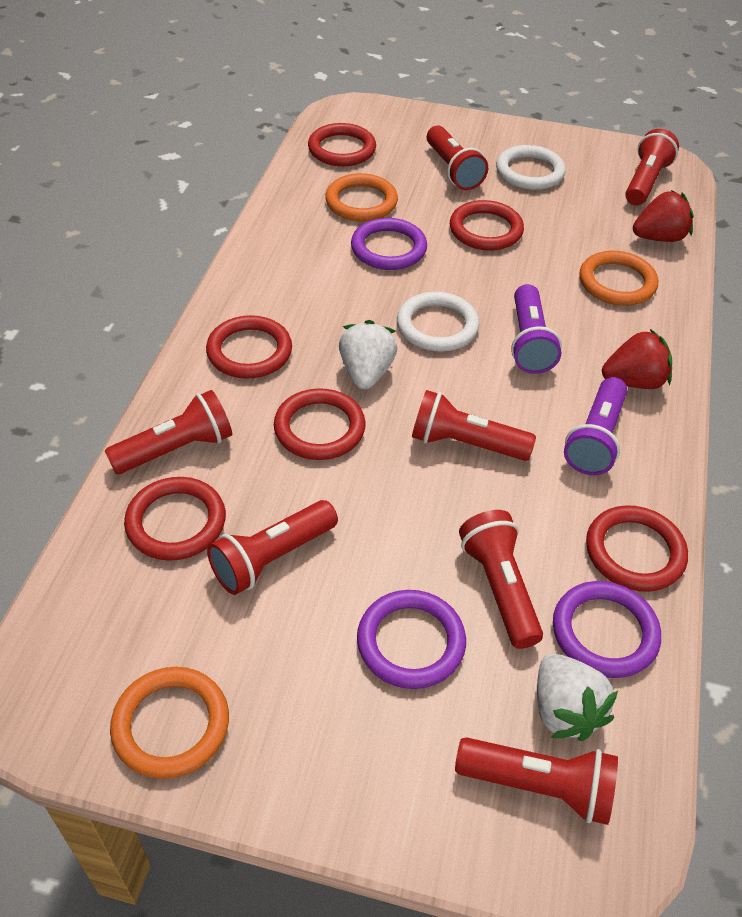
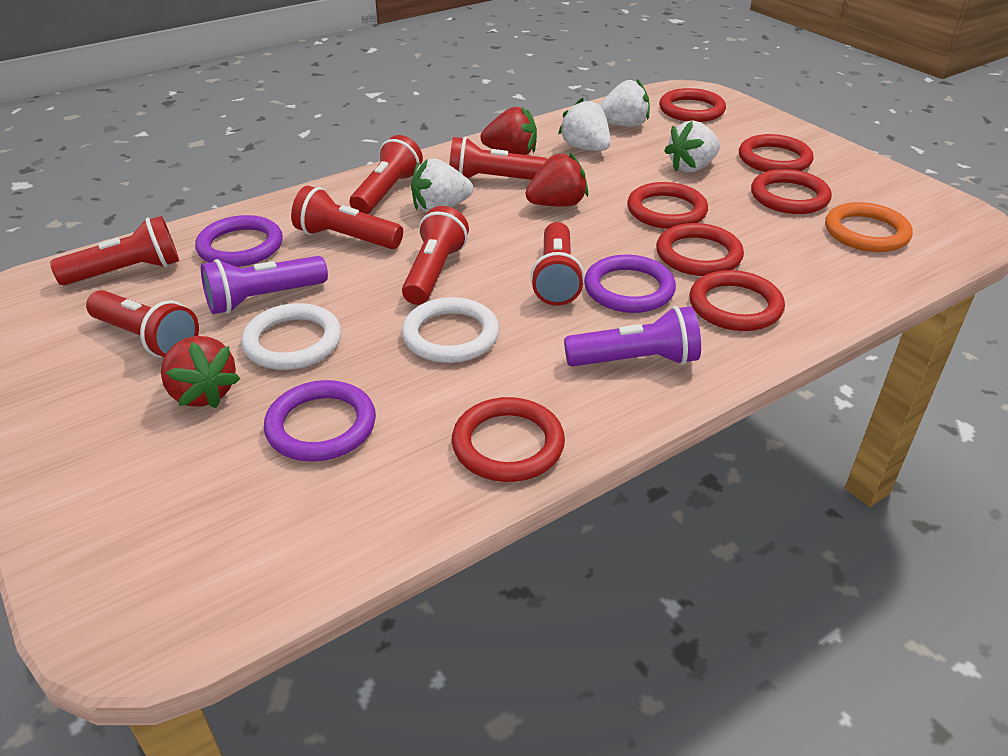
orange ring: 3 -> 1
red ring: 6 -> 7
red strawberry: 2 -> 3
white strawberry: 2 -> 4

